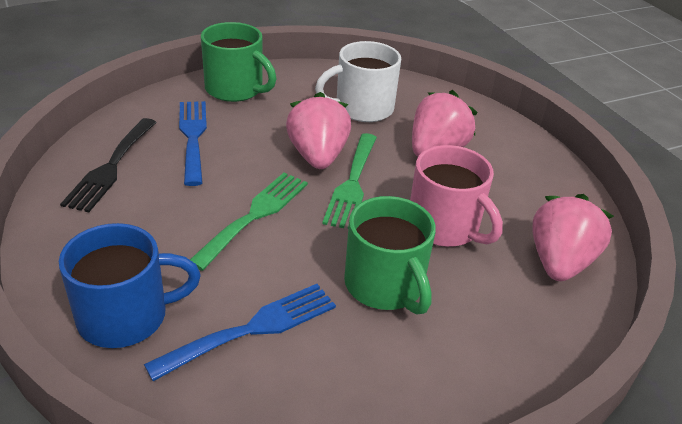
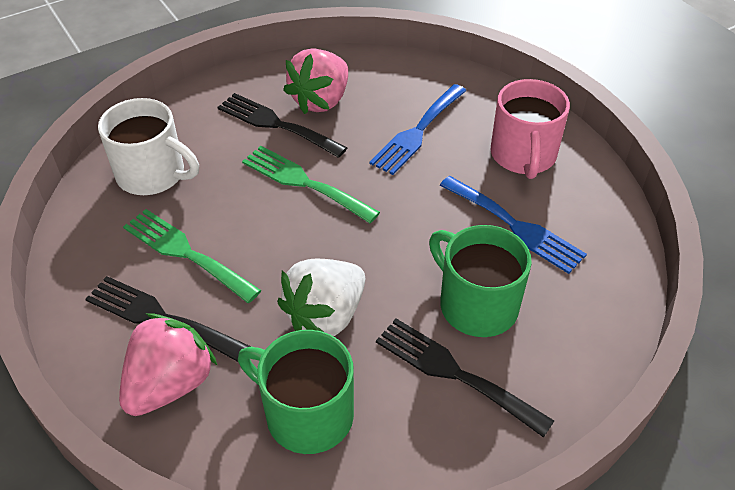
black fork: 1 -> 3
blue mug: 1 -> 0
pink strawberry: 3 -> 2
white strawberry: 0 -> 1

